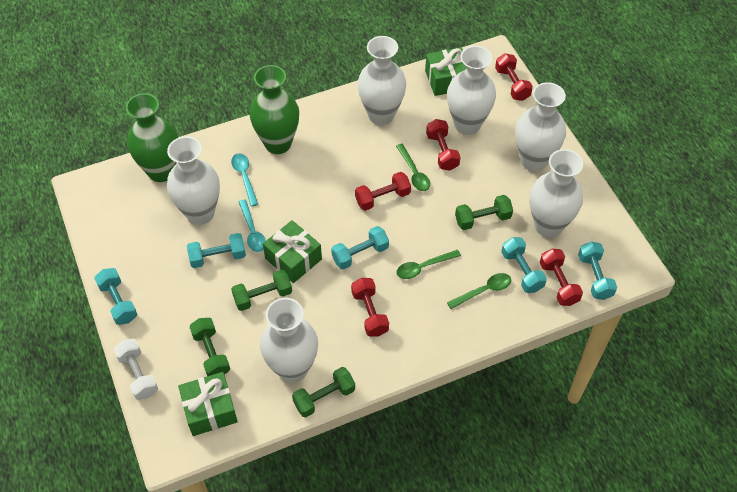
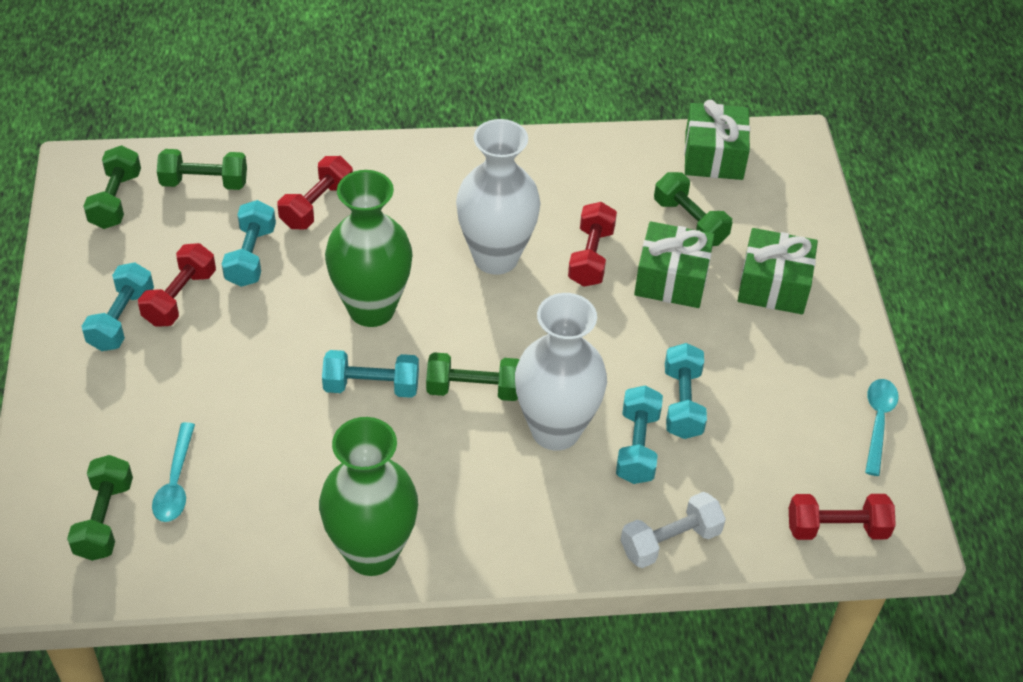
green dumbbell: 4 -> 5
green spoon: 3 -> 0
red dumbbell: 5 -> 4
white vase: 6 -> 2

